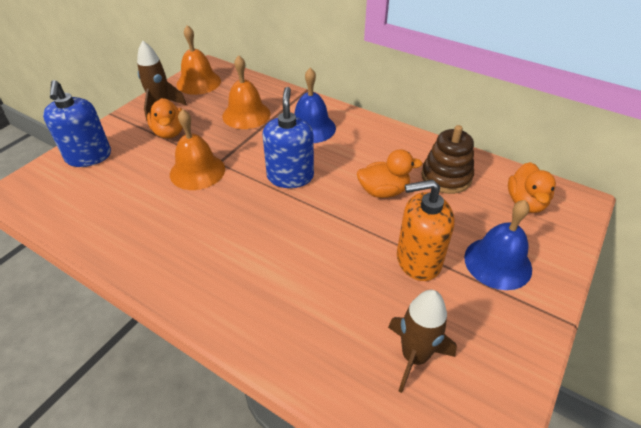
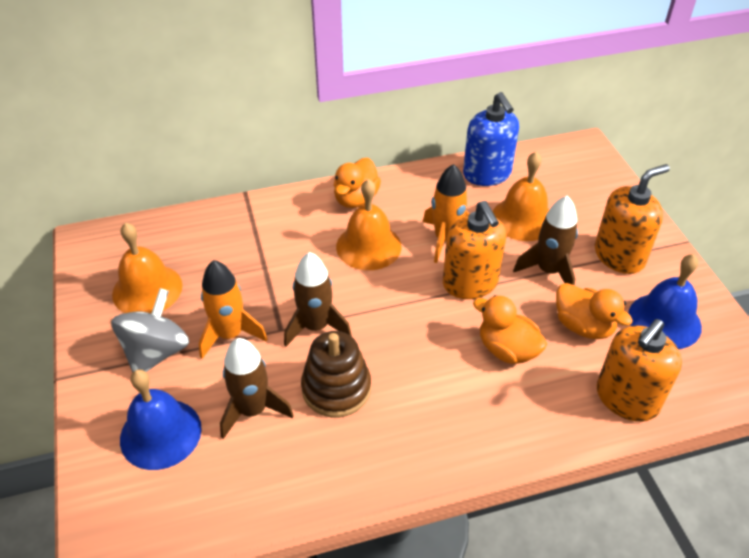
blue soap dispenser: 2 -> 1
brown rocket: 2 -> 3
grey spinning top: 0 -> 1
orange rocket: 0 -> 2
orange soap dispenser: 1 -> 3

